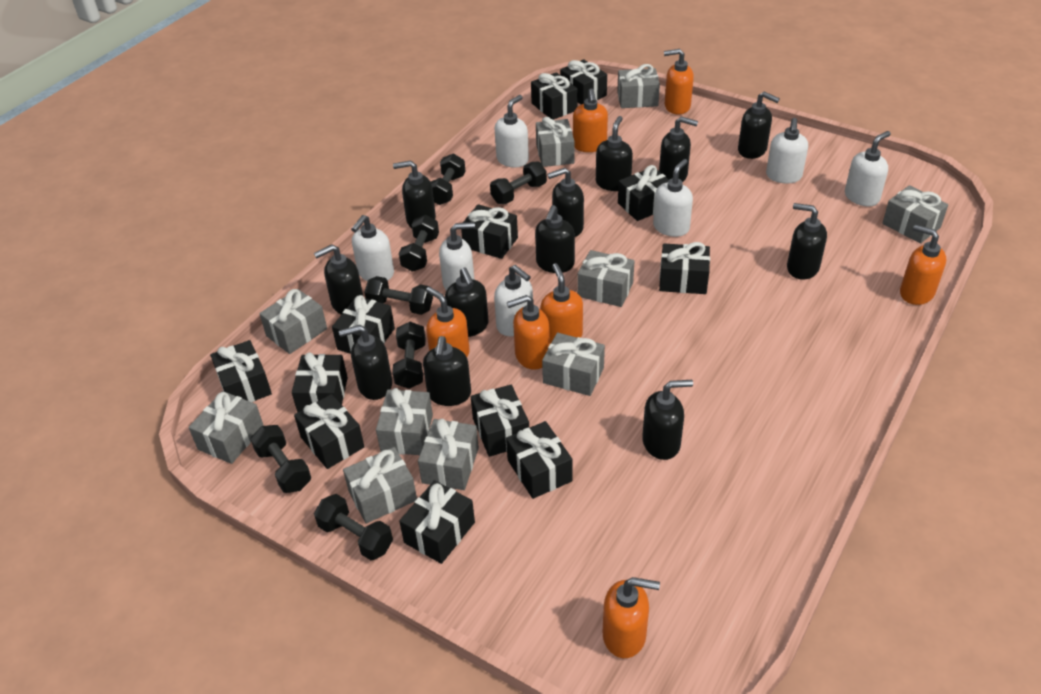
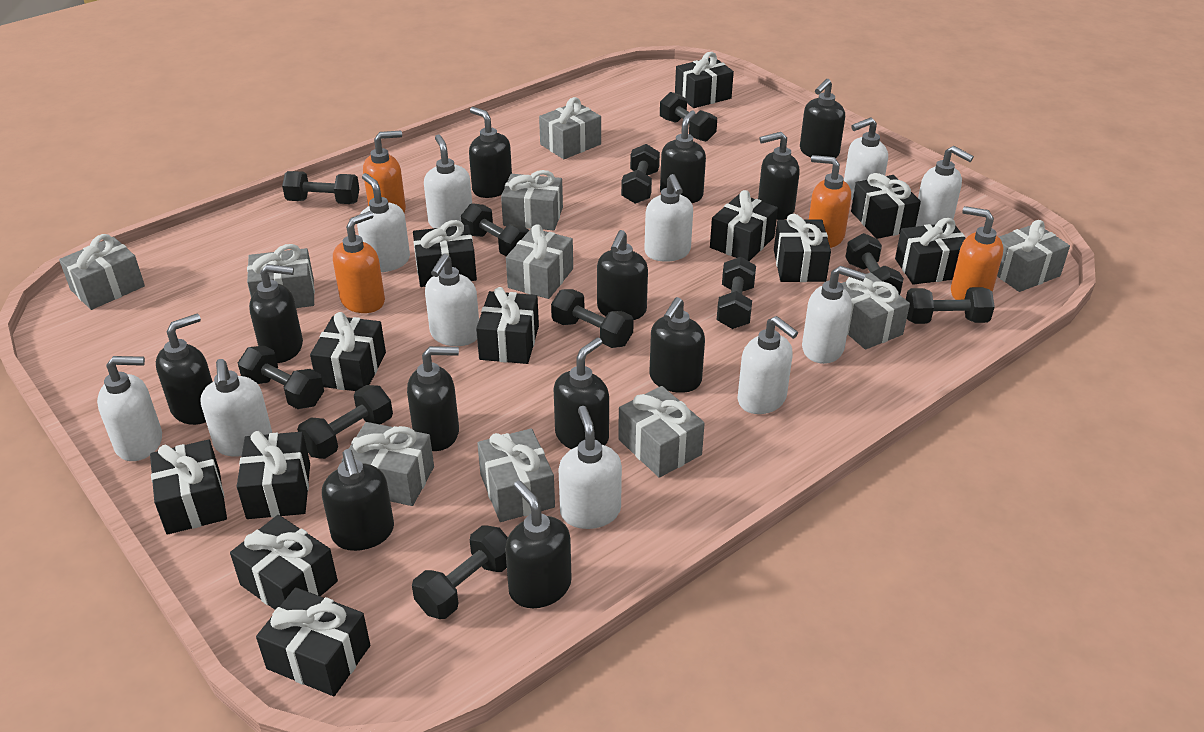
black dumbbell: 7 -> 11
orange soap dispenser: 7 -> 4
white soap dispenser: 7 -> 11

